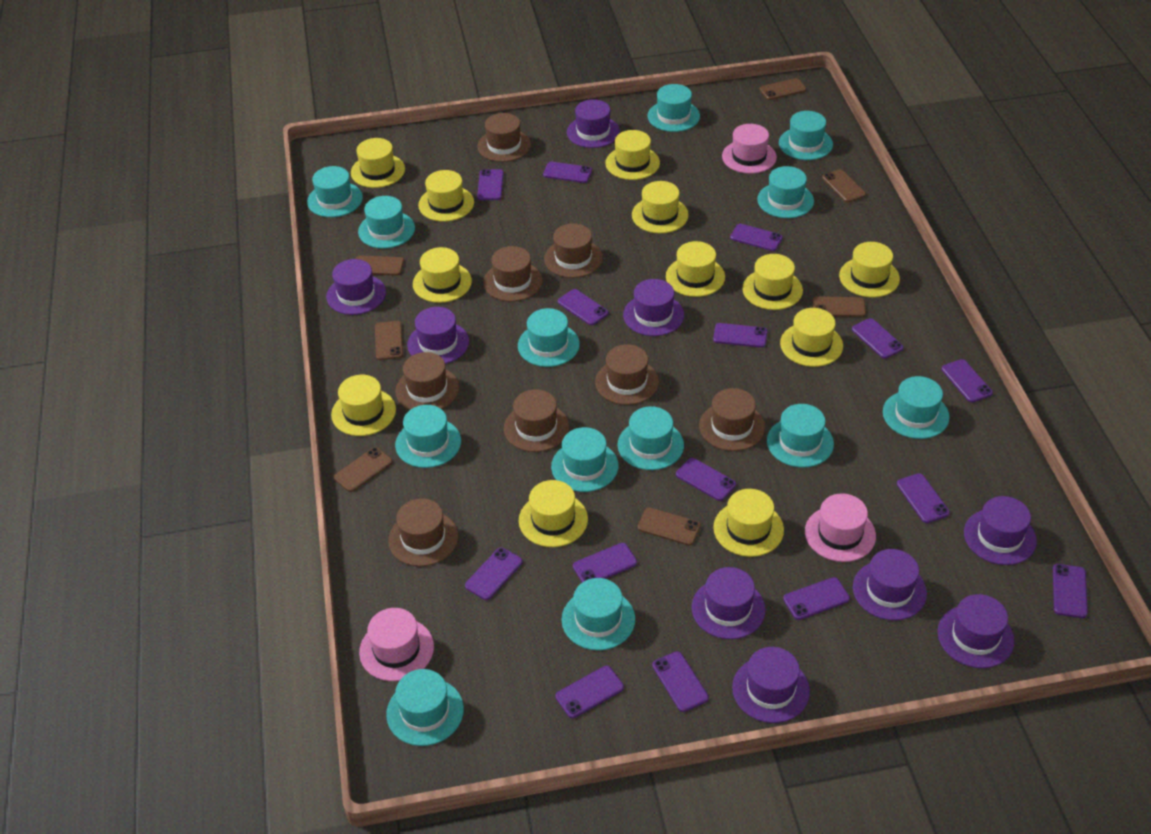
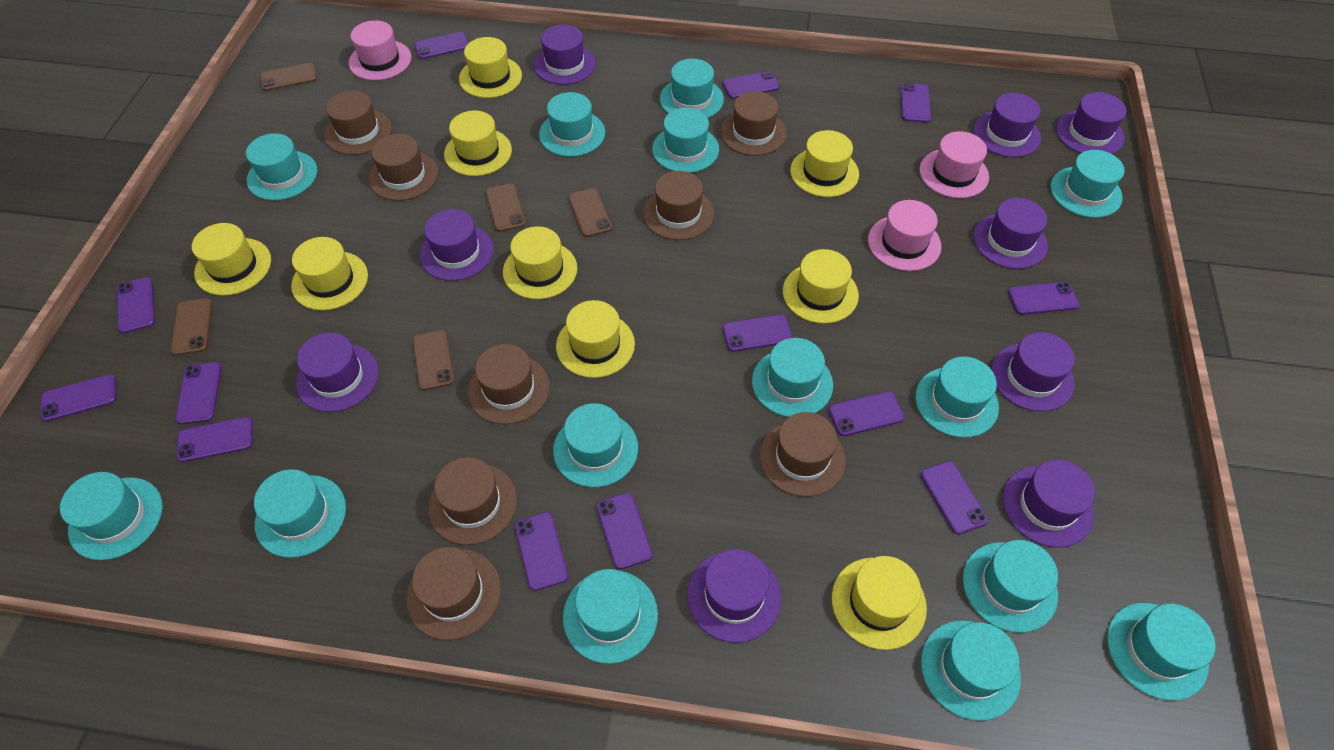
brown phone: 7 -> 5
purple phone: 15 -> 13
turquoise hat: 13 -> 14
yellow hat: 12 -> 9

